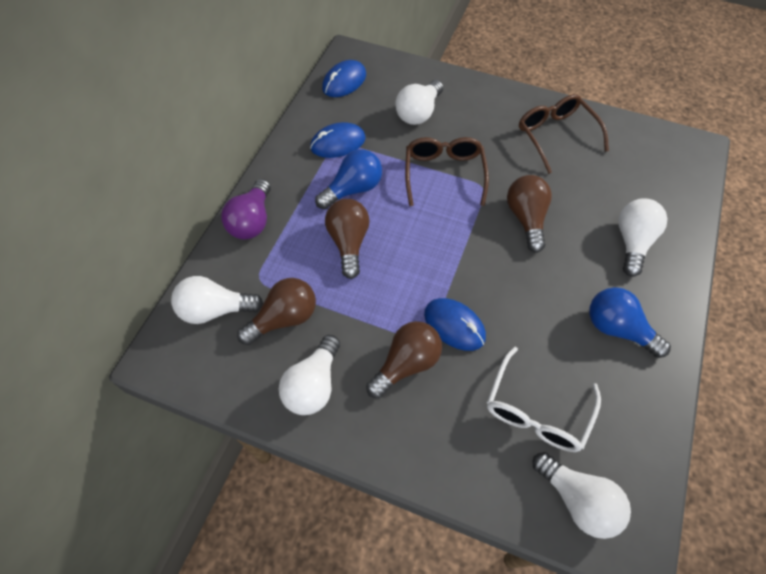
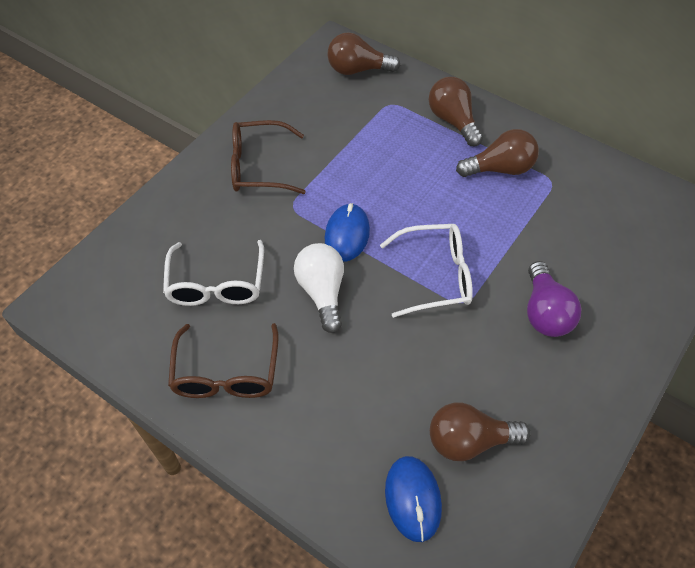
blue light bulb: 2 -> 0
blue mouse: 3 -> 2
white glasses: 1 -> 2
white light bulb: 5 -> 1

